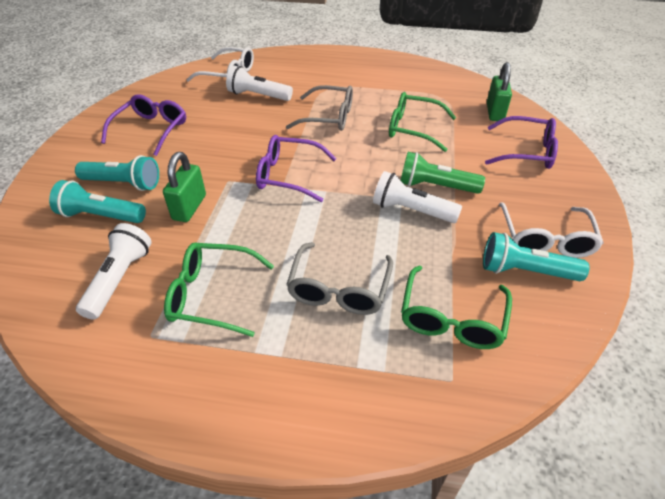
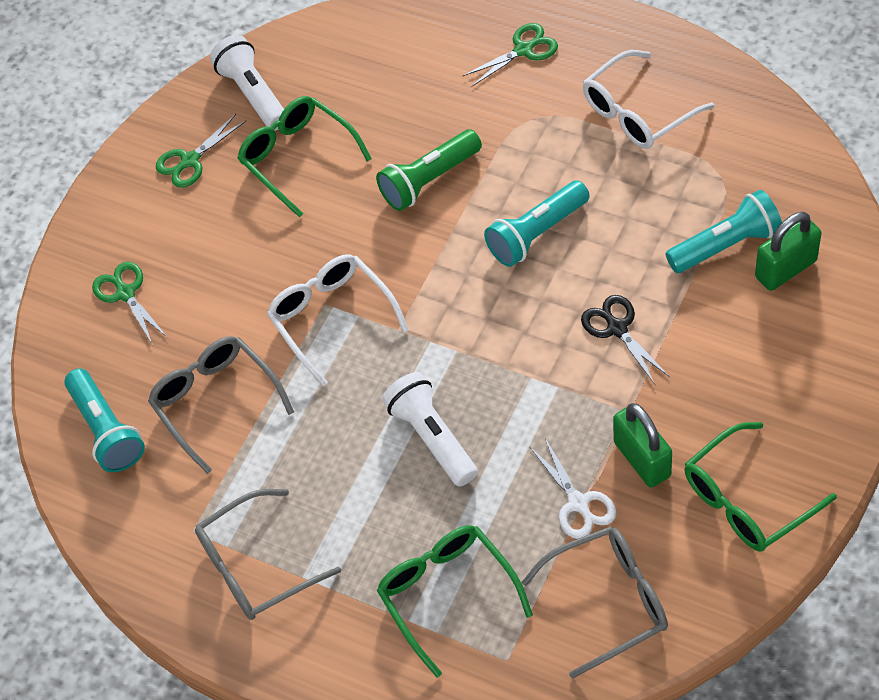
black scissors: 0 -> 1
green scissors: 0 -> 3
grey glasses: 2 -> 3
purple glasses: 3 -> 0
white flashlight: 3 -> 2
white scissors: 0 -> 1

